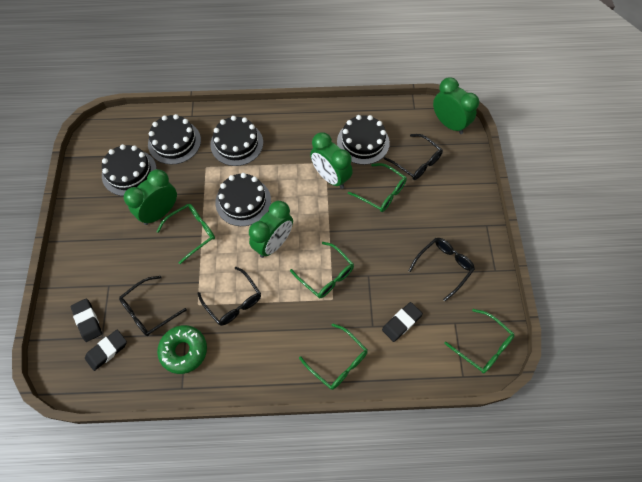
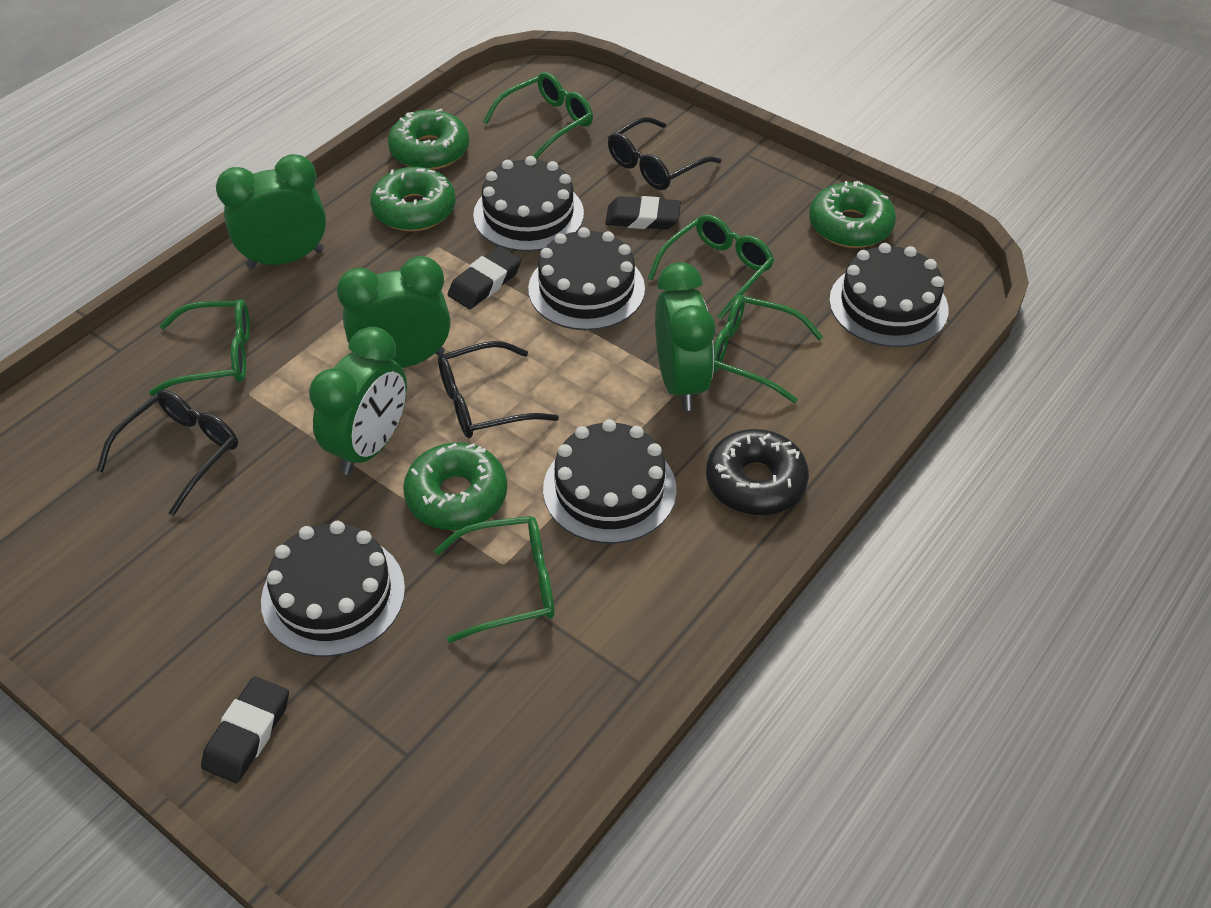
black donut: 0 -> 1
black glasses: 4 -> 3
green donut: 1 -> 4

